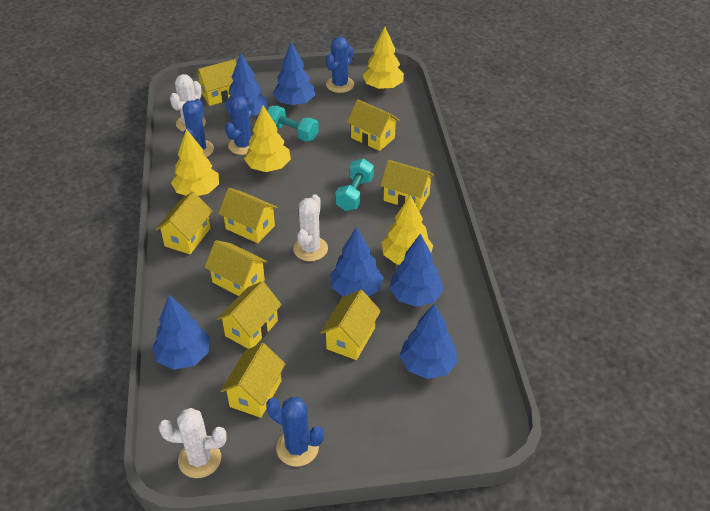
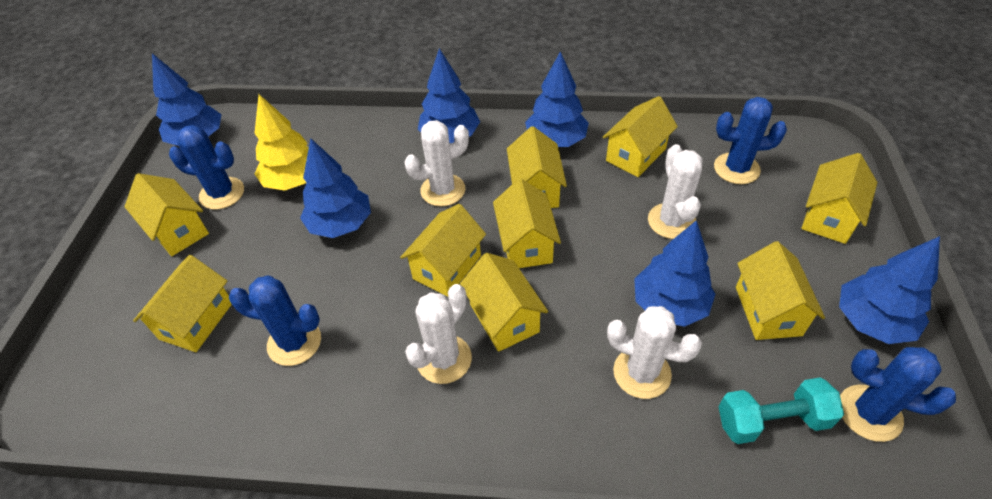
turquoise dumbbell: 2 -> 1
white cactus: 3 -> 4
yellow tree: 4 -> 1

